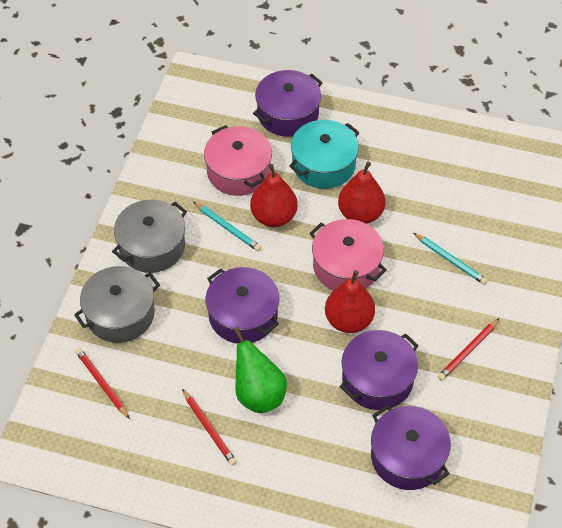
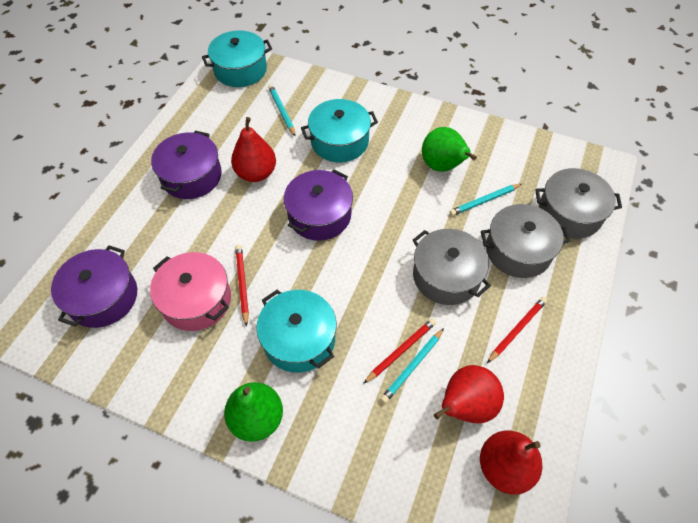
green pear: 1 -> 2
grey pot: 2 -> 3
pink pot: 2 -> 1
purple pot: 4 -> 3
turquoise pencil: 2 -> 3
turquoise pot: 1 -> 3

